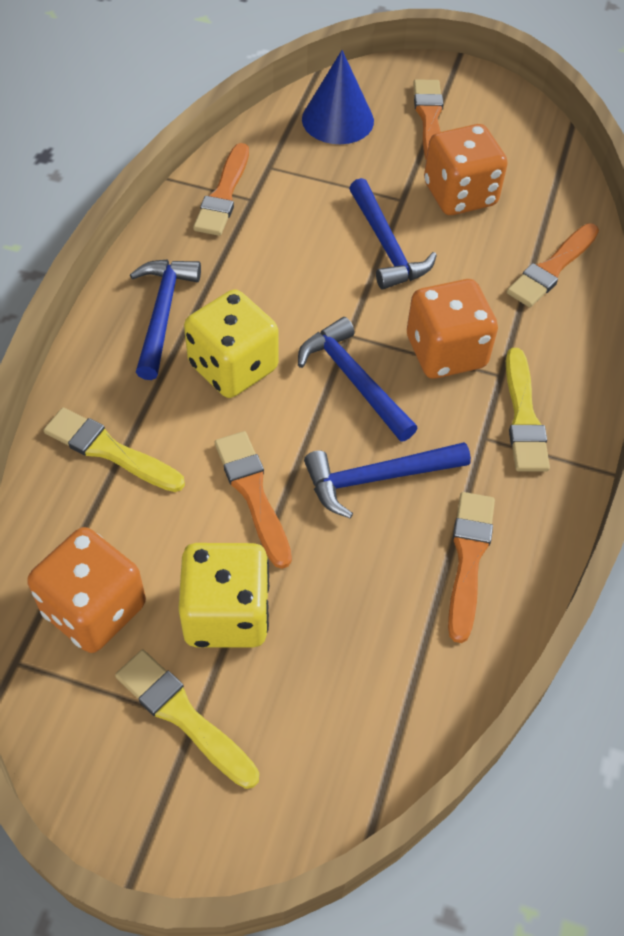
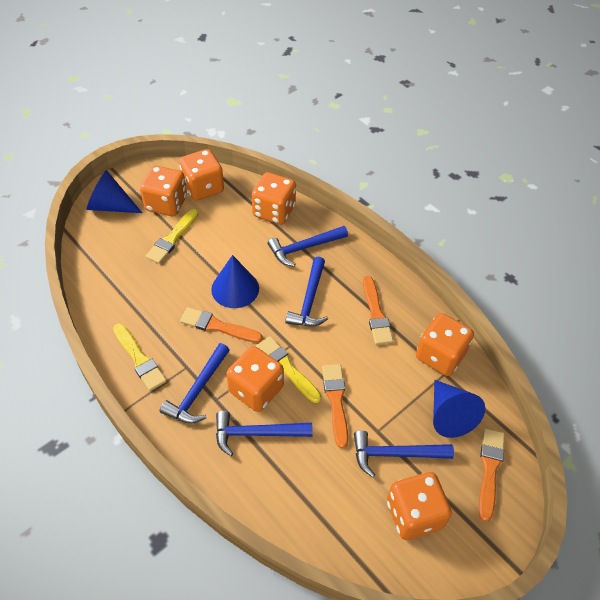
blue cone: 1 -> 3
blue hammer: 4 -> 5
orange brush: 5 -> 4
orange dice: 3 -> 6
yellow dice: 2 -> 0

